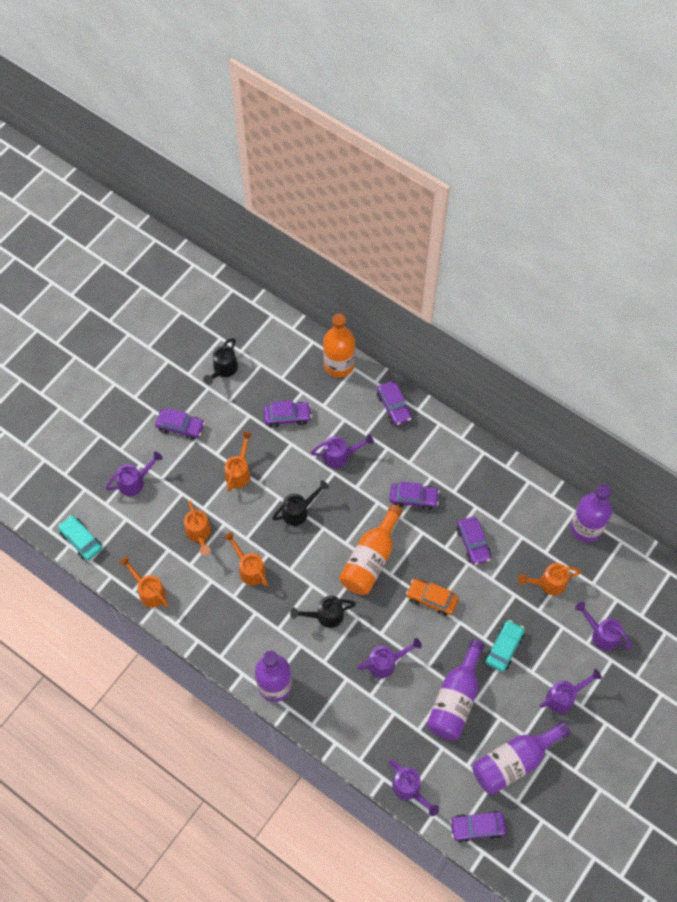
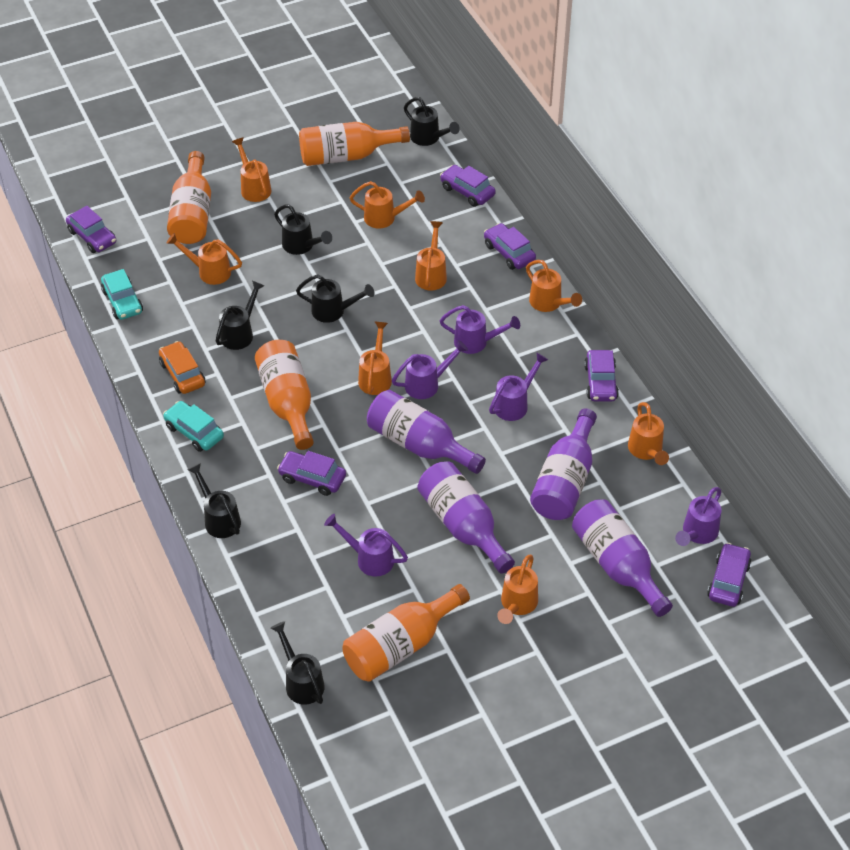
black watering can: 3 -> 6
orange bottle: 2 -> 4
orange watering can: 5 -> 8
purple watering can: 6 -> 5

